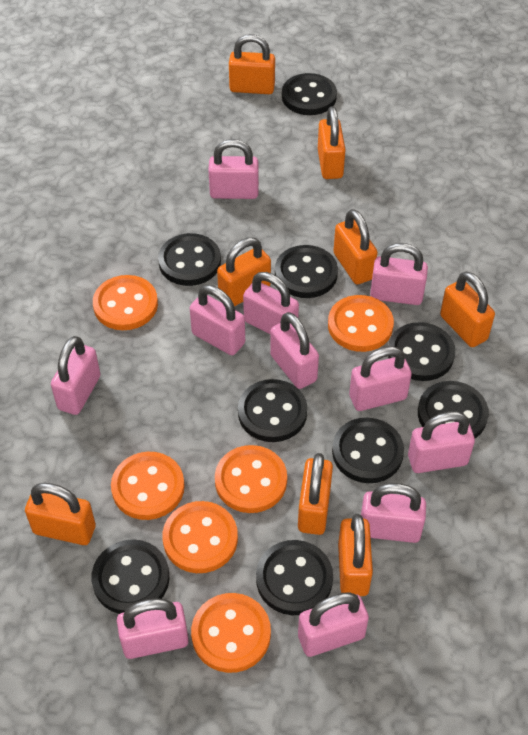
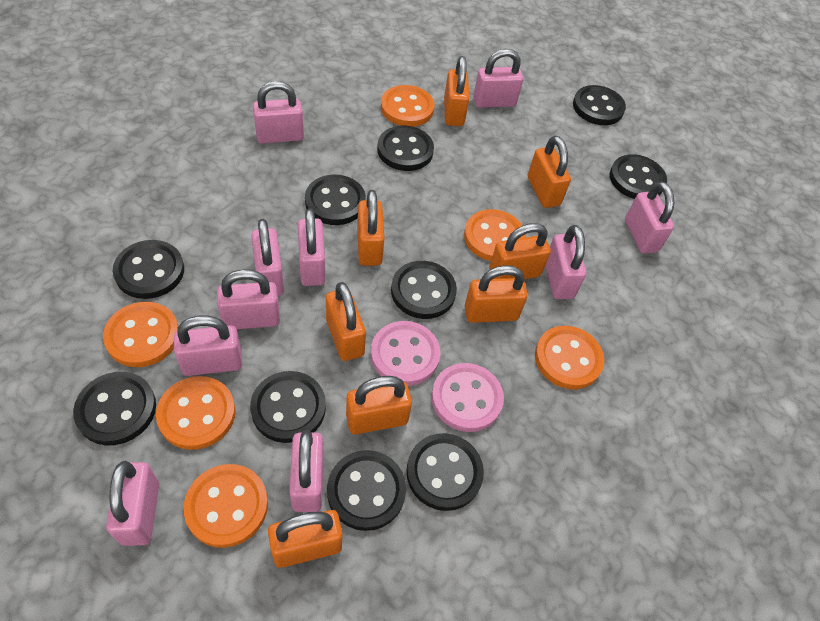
black button: 9 -> 10
pink button: 0 -> 2
pink padlock: 11 -> 10

